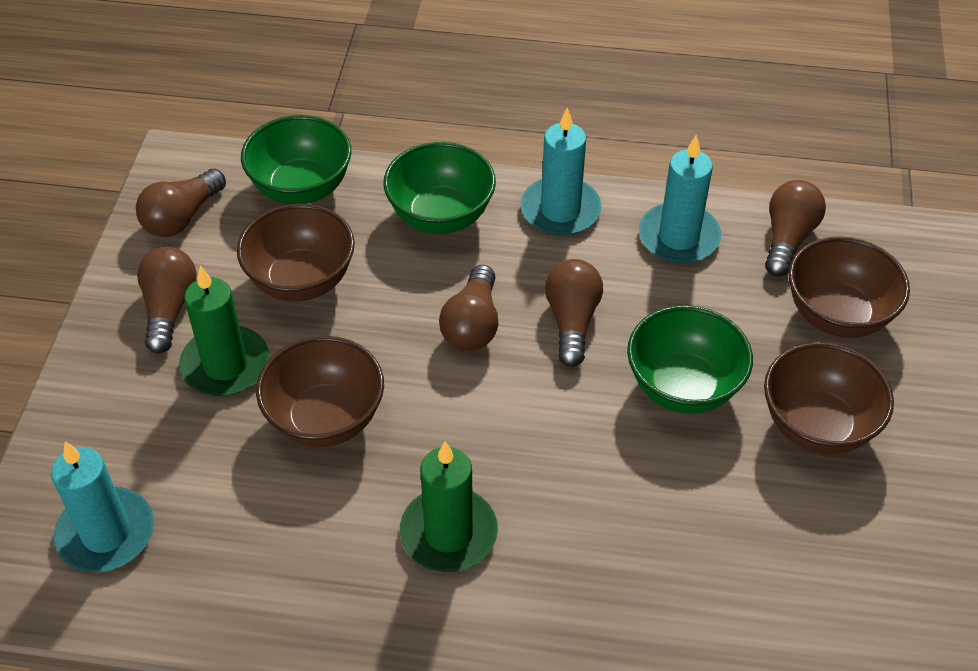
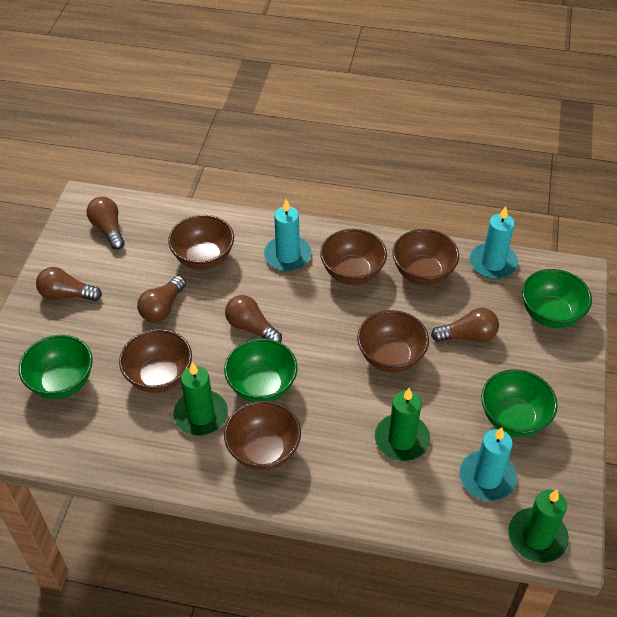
brown bowl: 4 -> 6
green bowl: 3 -> 4
green candle: 2 -> 3

